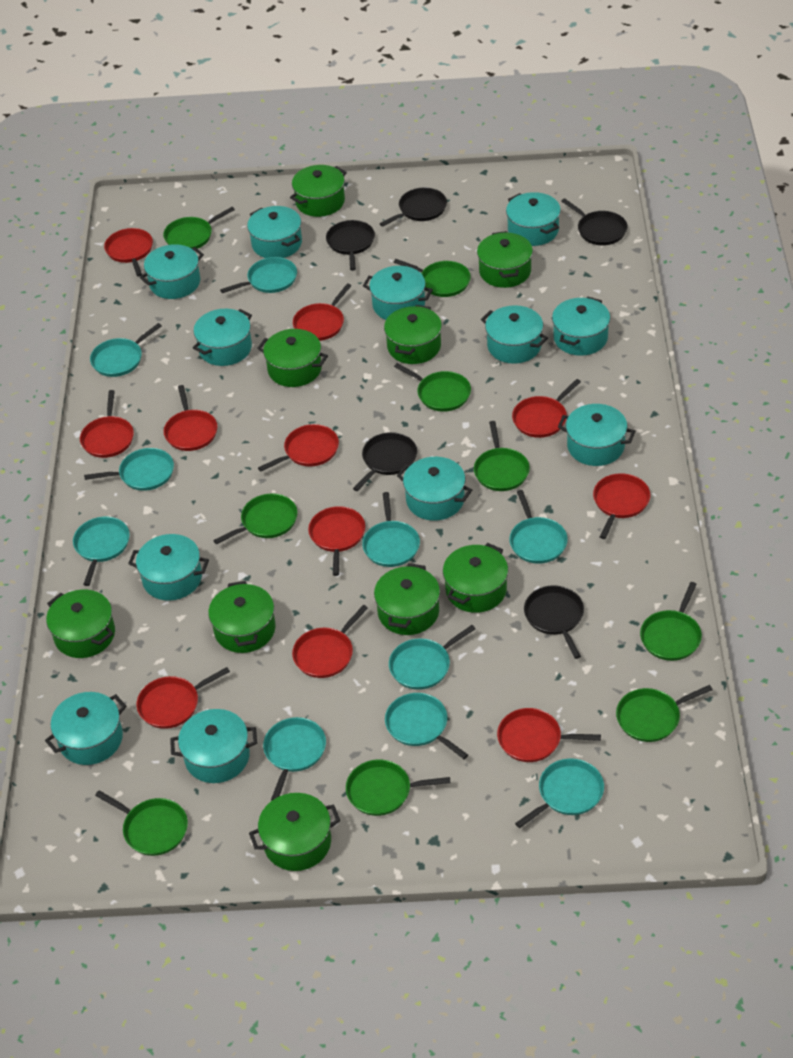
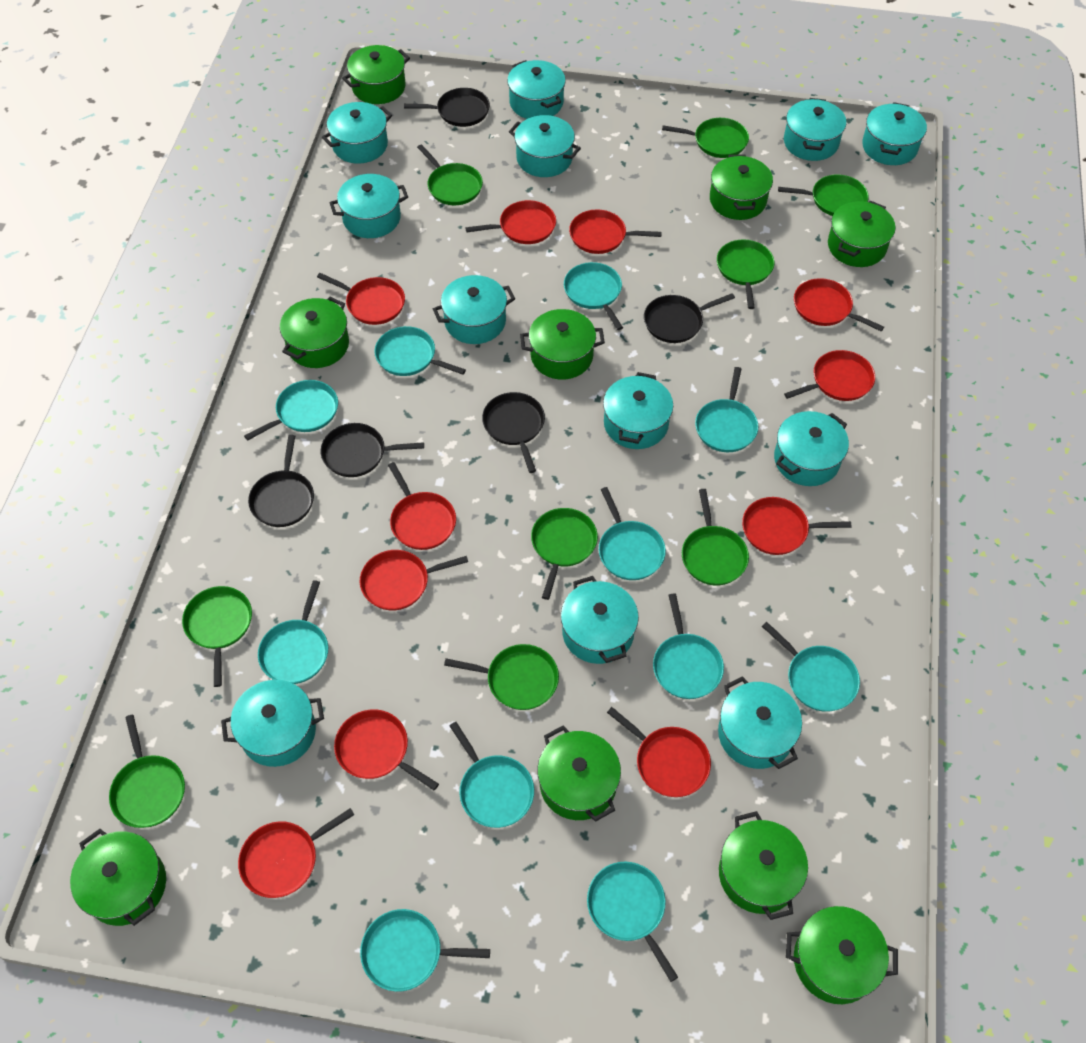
turquoise pan: 10 -> 11

